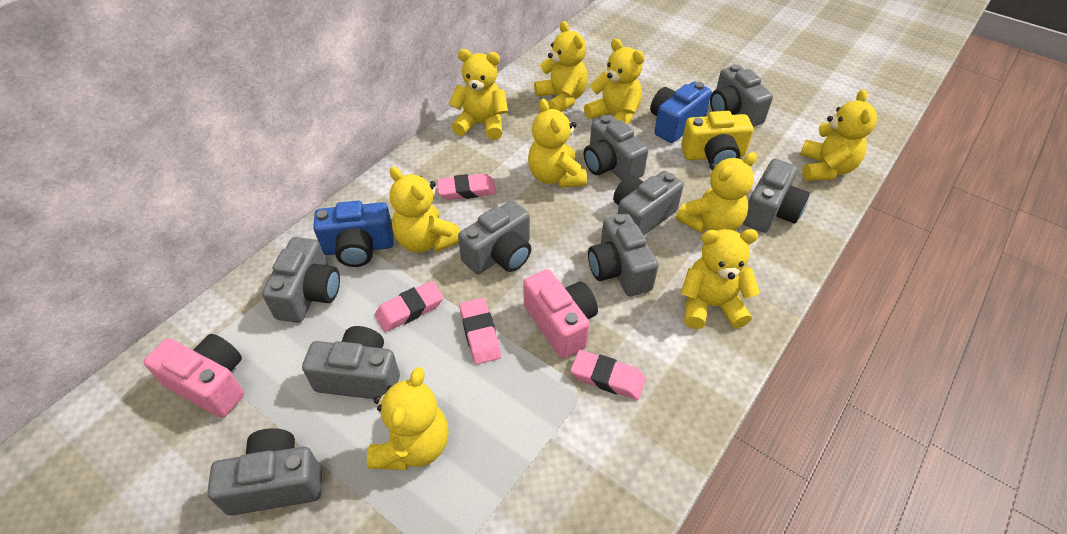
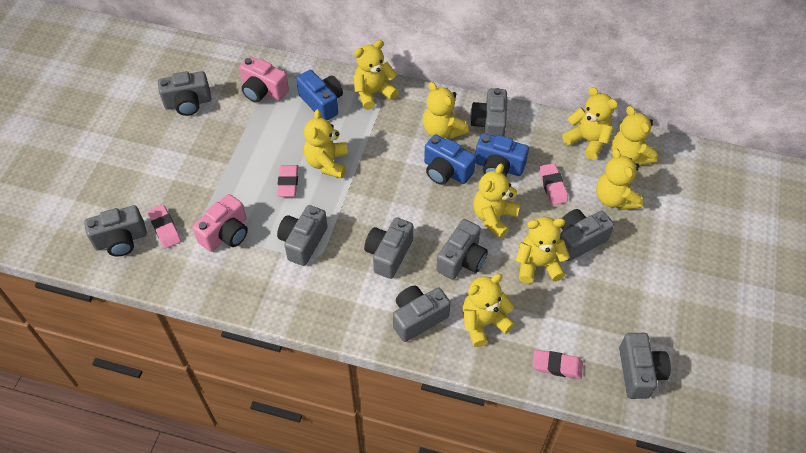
blue camera: 2 -> 3
yellow camera: 1 -> 0

